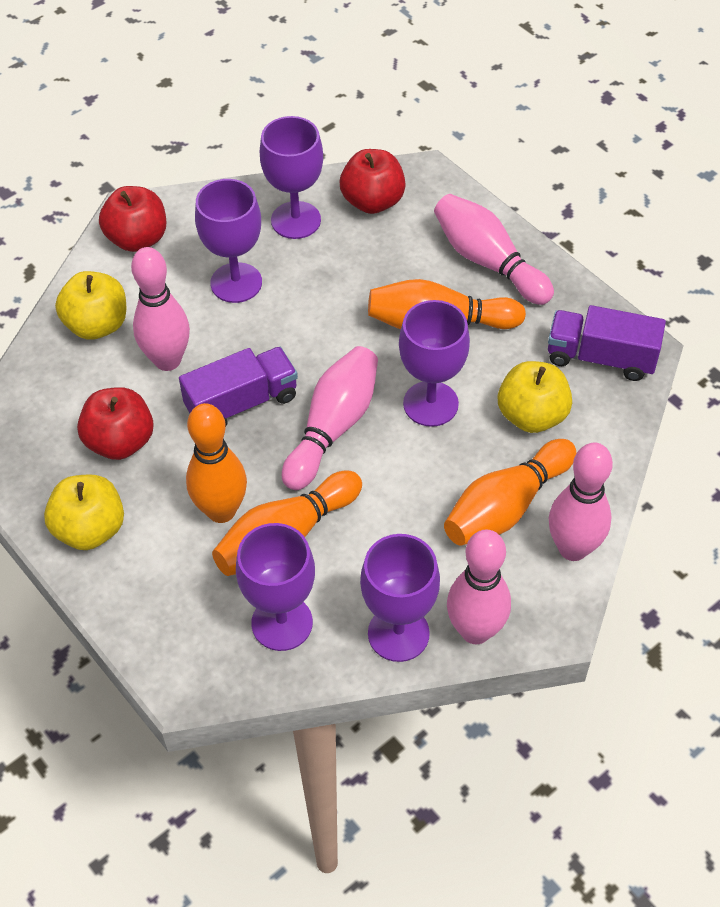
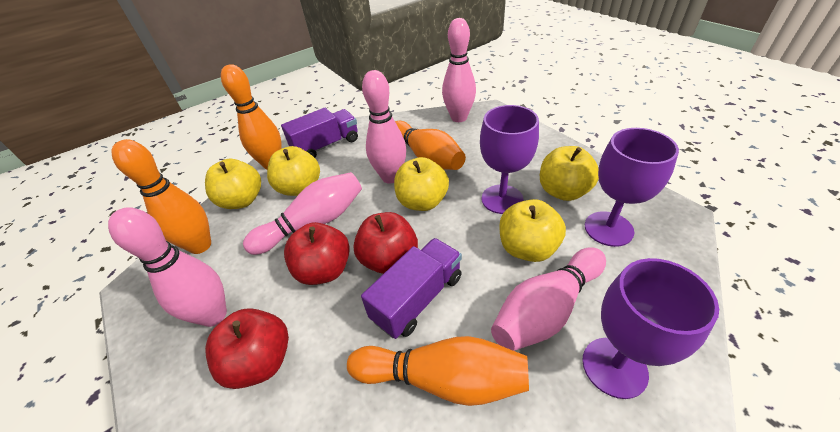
purple goblet: 5 -> 3
yellow apple: 3 -> 5

